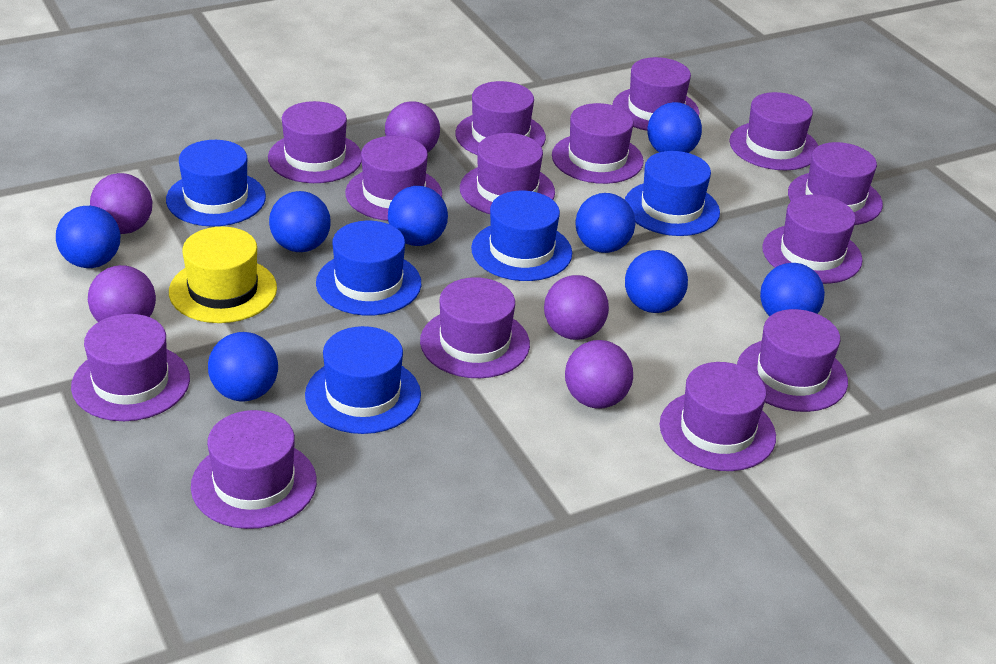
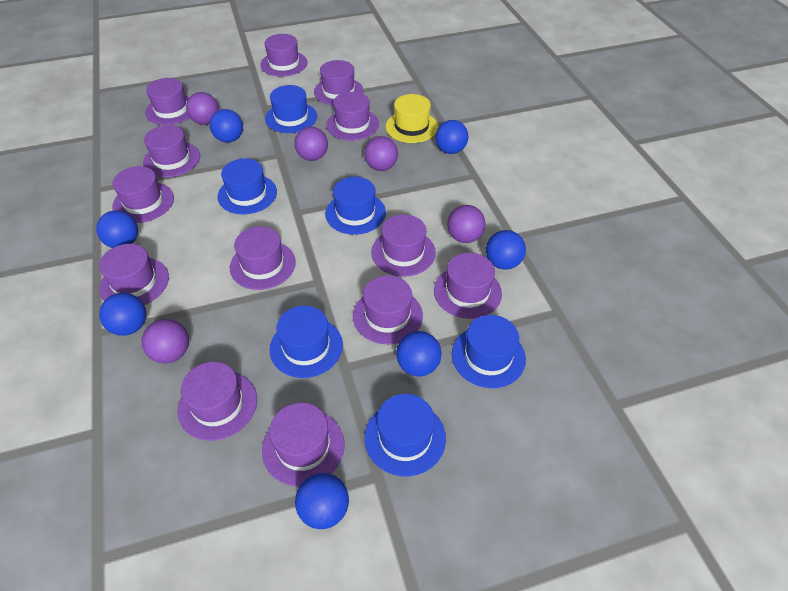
blue ball: 8 -> 7
blue hat: 5 -> 6
purple hat: 14 -> 13

